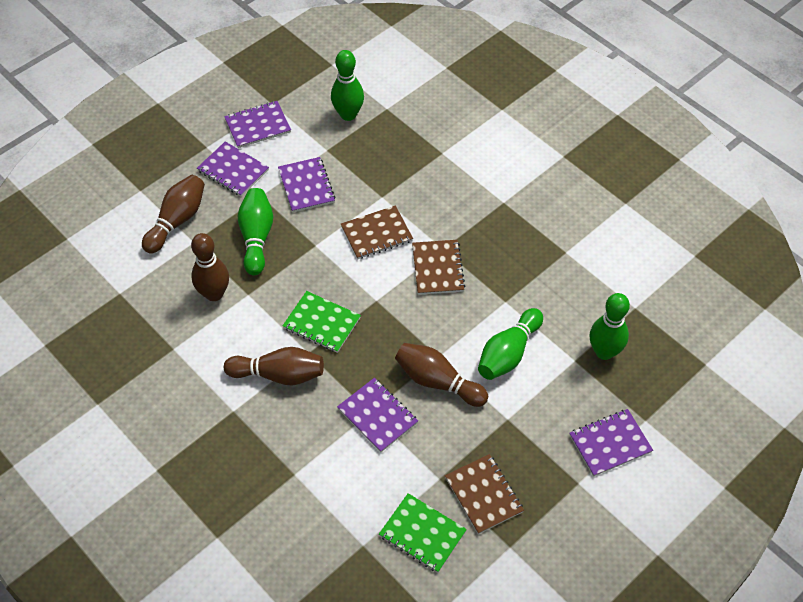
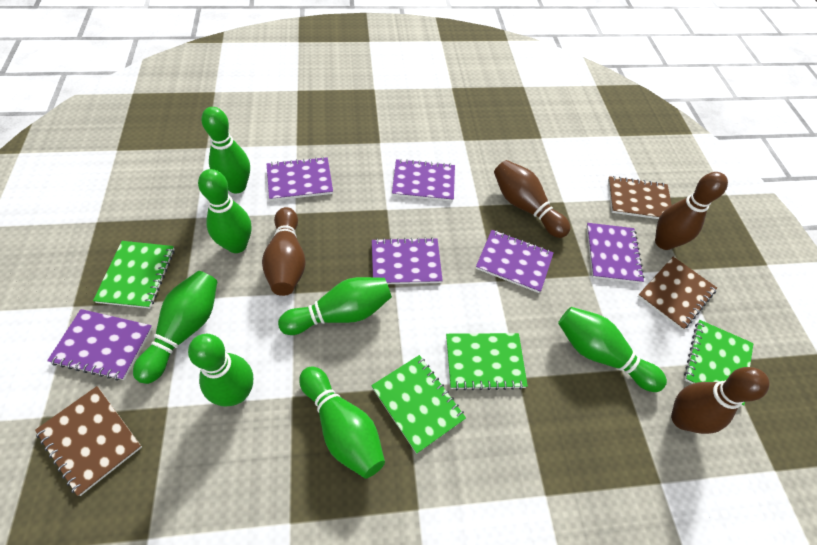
green bowling pin: 4 -> 7
green notebook: 2 -> 4
purple notebook: 5 -> 6

